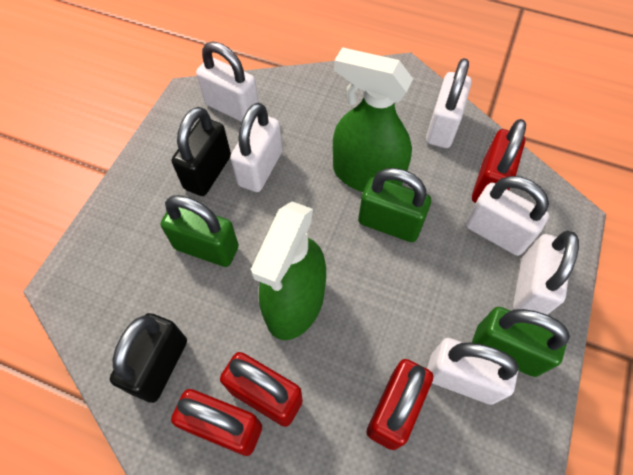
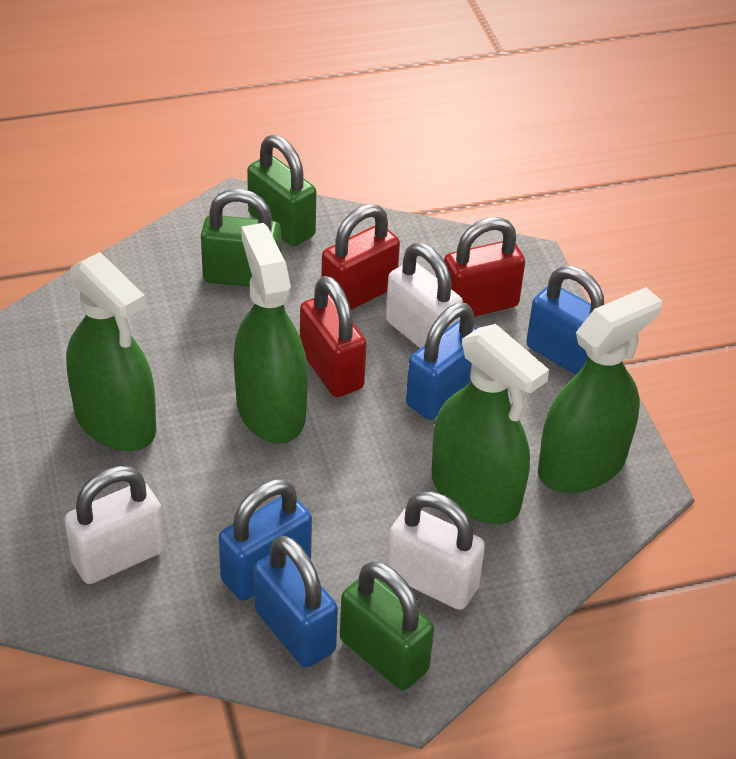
black padlock: 2 -> 0
blue padlock: 0 -> 4
green spray bottle: 2 -> 4
red padlock: 4 -> 3
white padlock: 6 -> 3

